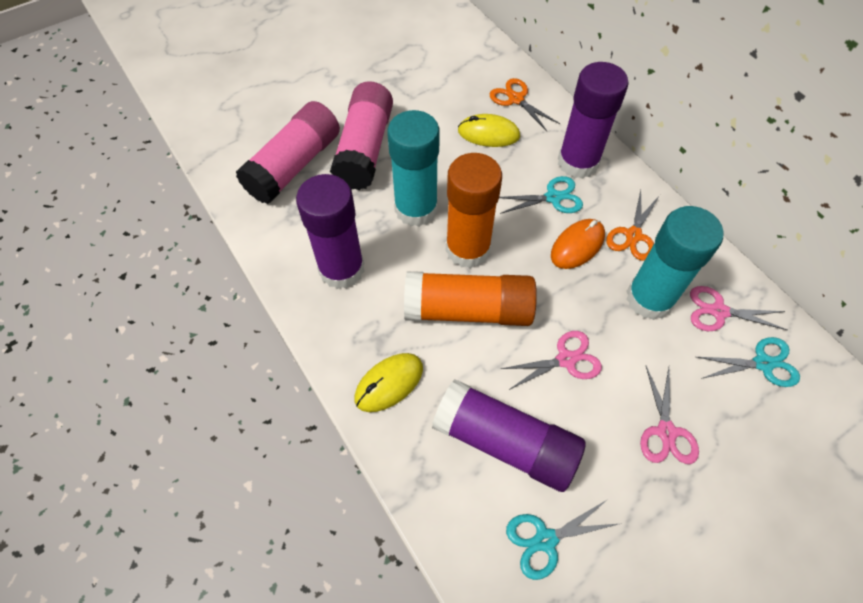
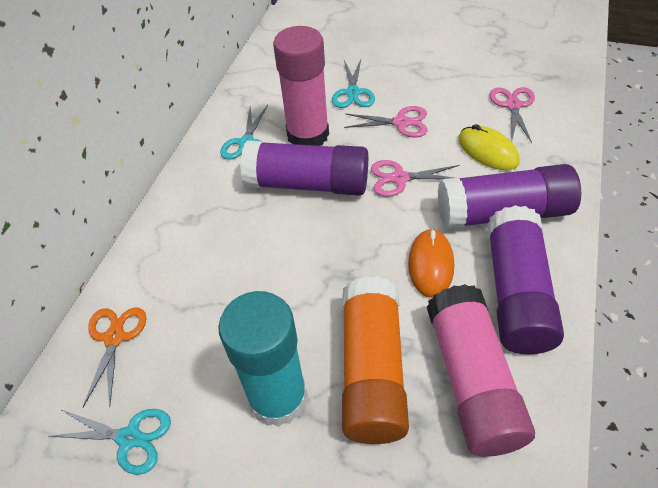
orange glue stick: 2 -> 1
orange scissors: 2 -> 1
turquoise glue stick: 2 -> 1
yellow mouse: 2 -> 1

